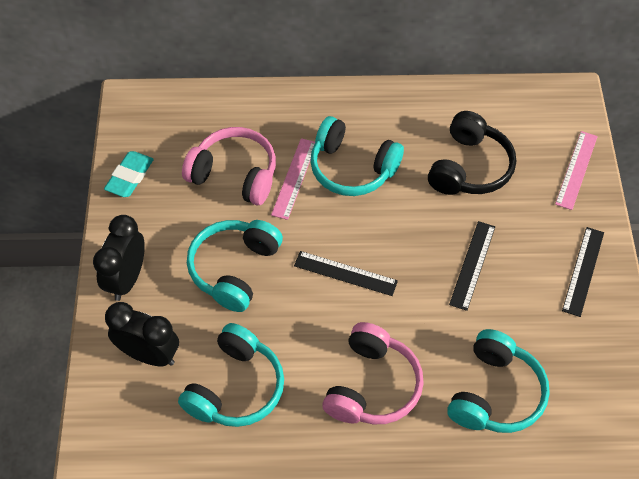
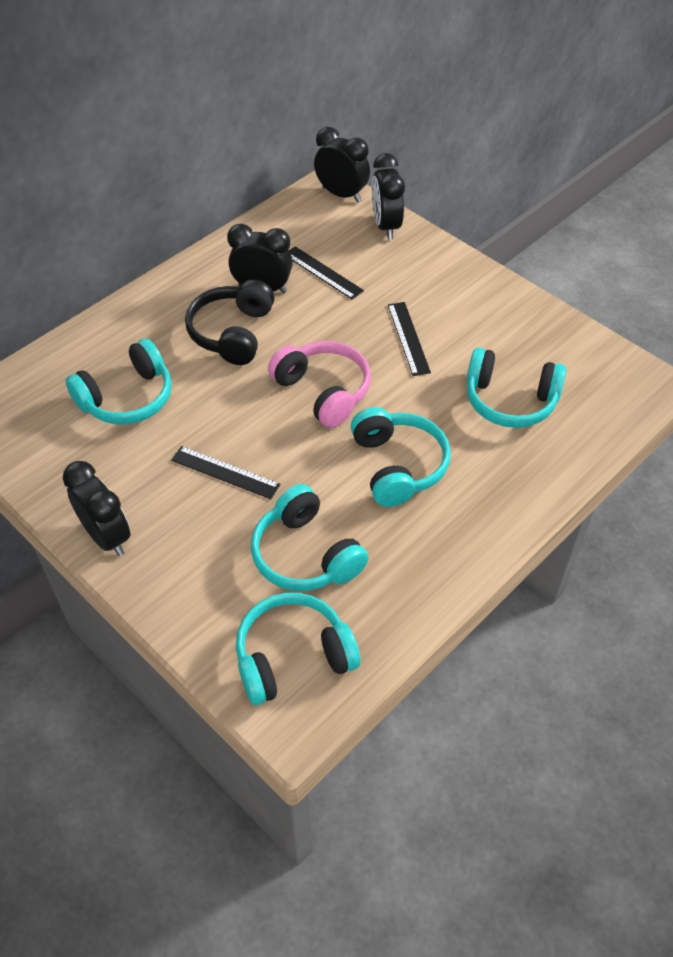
black clock: 2 -> 4
pink headphones: 2 -> 1
pink ruler: 2 -> 0
turquoise eraser: 1 -> 0
turquoise headphones: 4 -> 5

